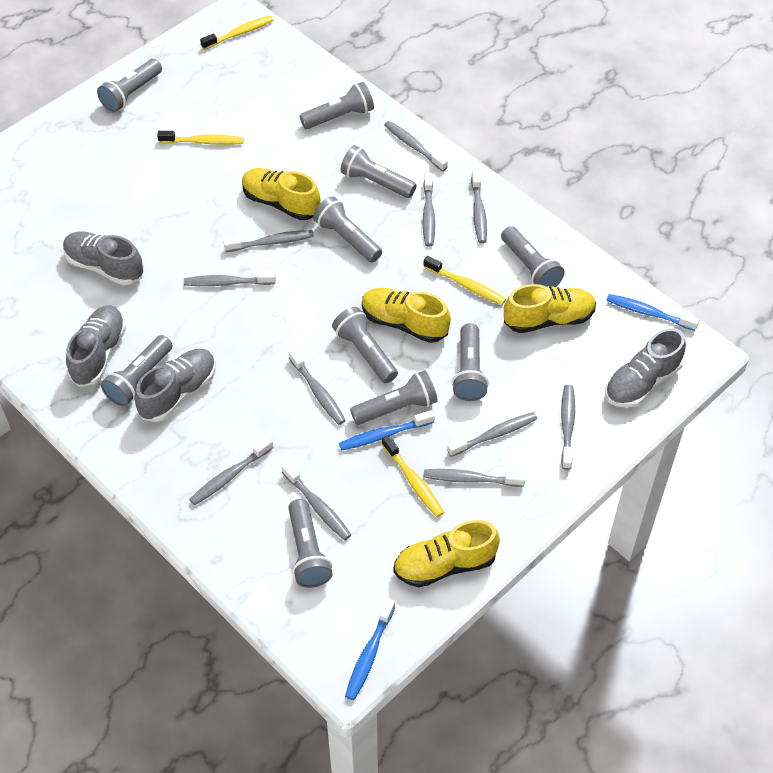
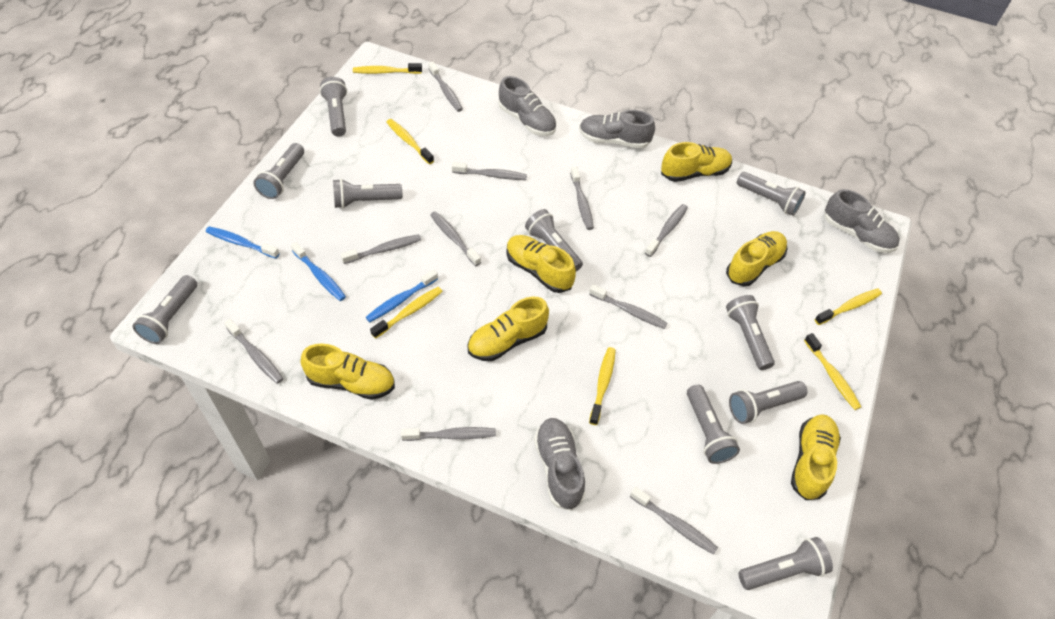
grey toothbrush: 11 -> 10
yellow shoe: 4 -> 6
yellow toothbrush: 4 -> 6

